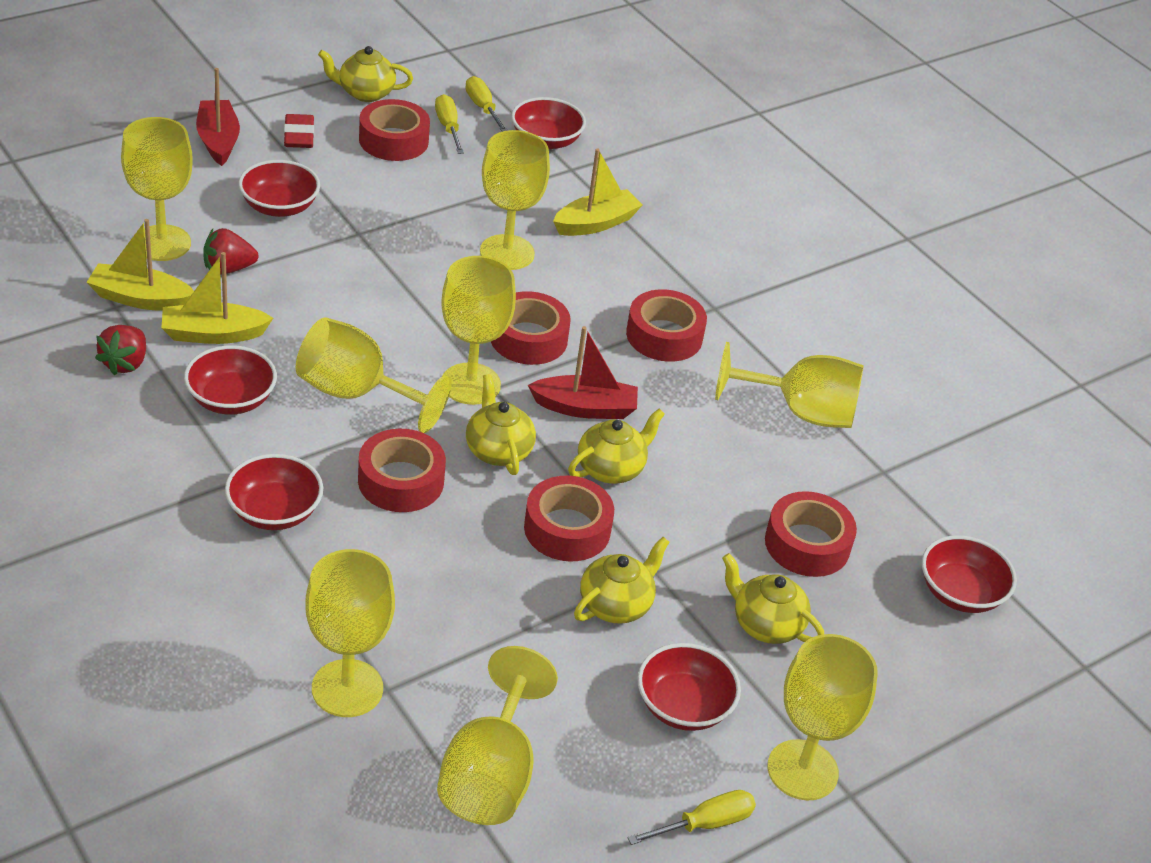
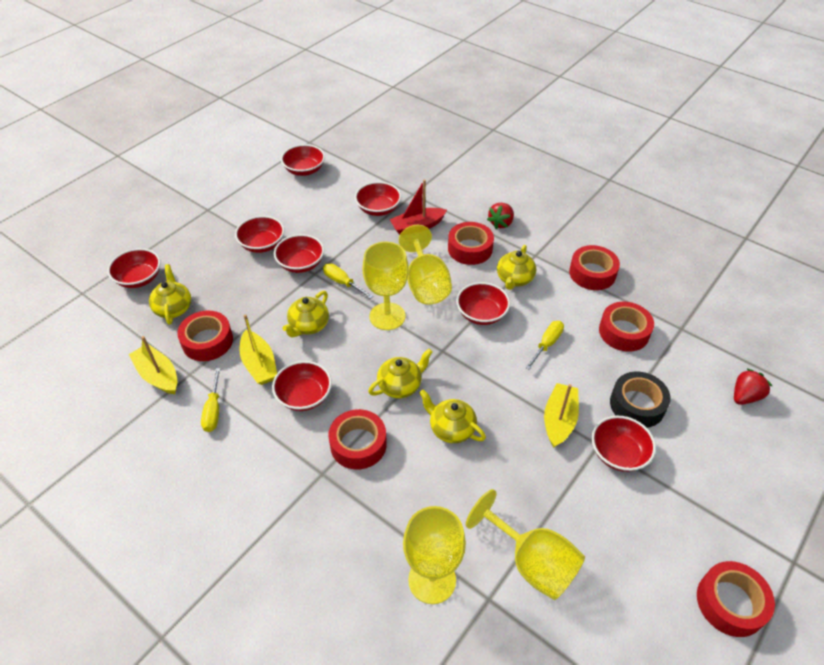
black tape: 0 -> 1
red boat: 2 -> 1
red bowl: 6 -> 8
red eraser: 1 -> 0
yellow goblet: 8 -> 4

